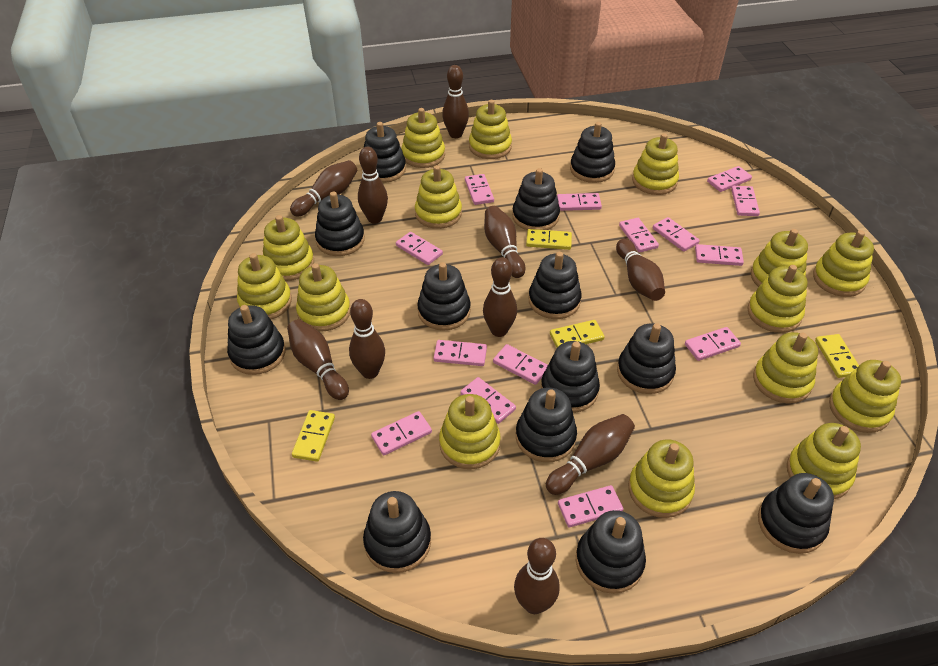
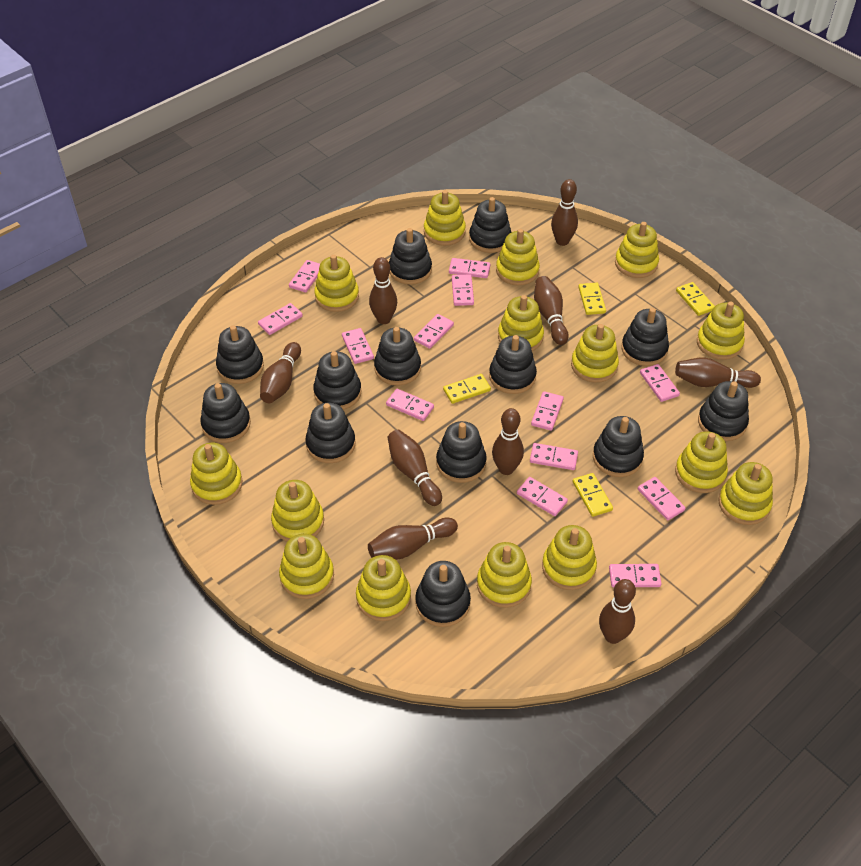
brown bowling pin: 10 -> 9
pink domino: 14 -> 13

